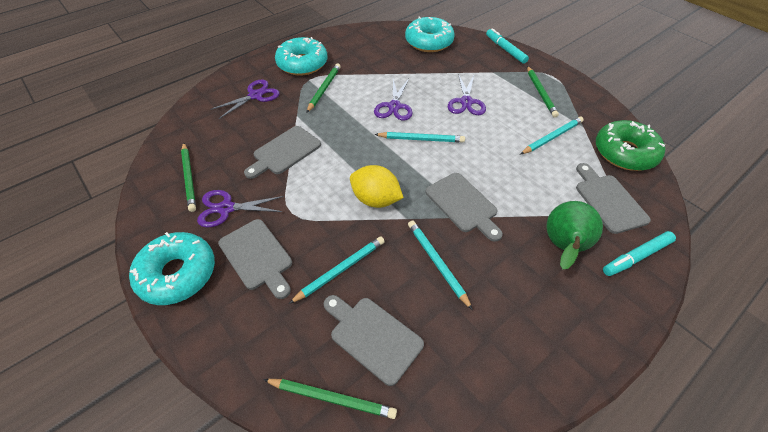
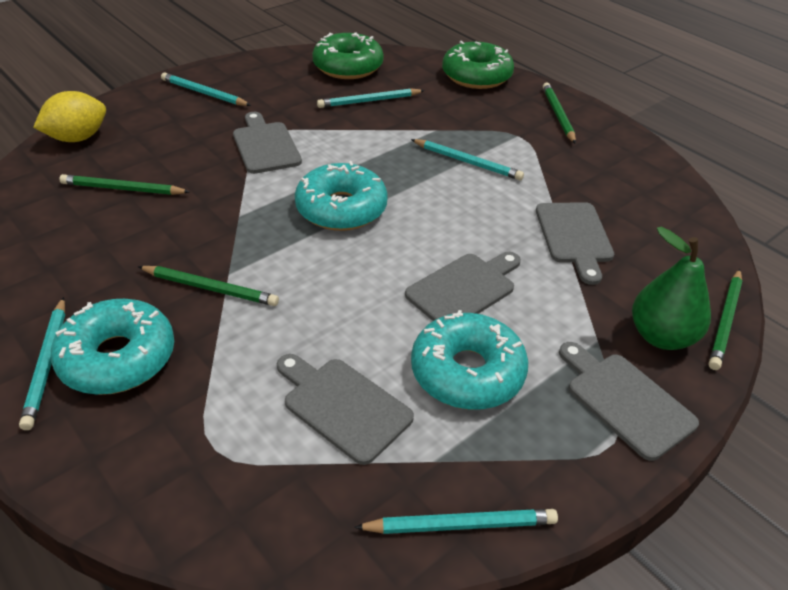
green donut: 1 -> 2
purple scissors: 4 -> 0
turquoise marker: 2 -> 0
turquoise pencil: 4 -> 5

